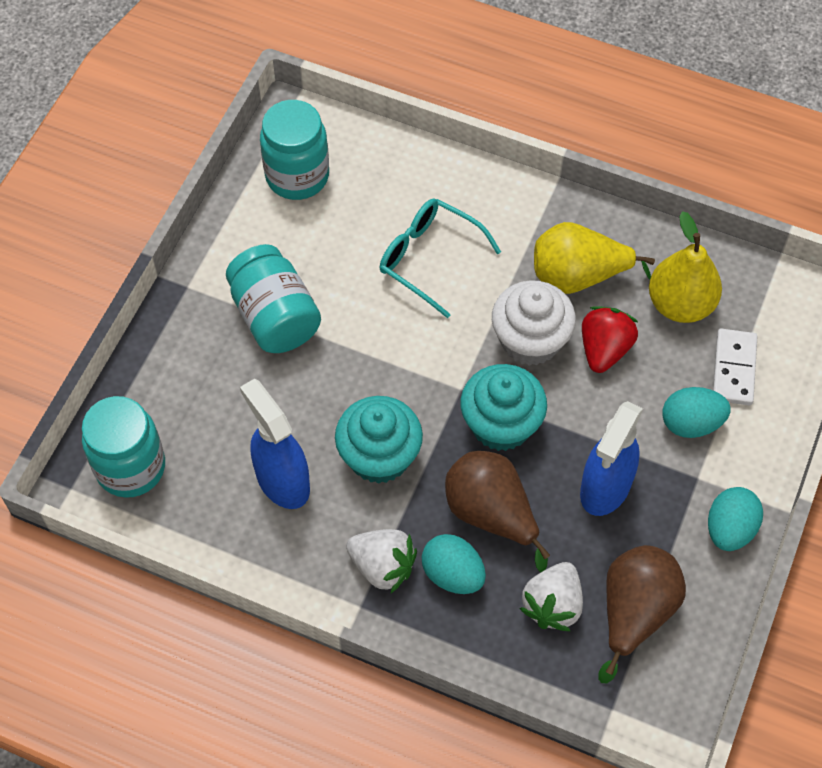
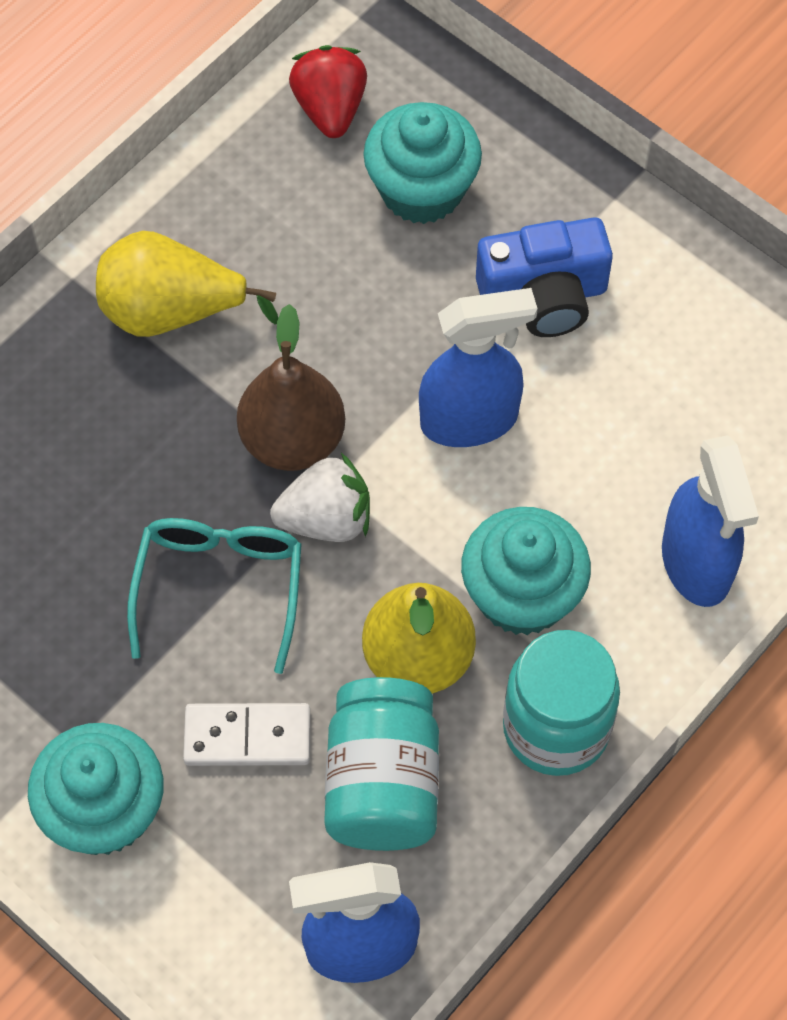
blue camera: 0 -> 1
blue spray bottle: 2 -> 3
brown pear: 2 -> 1
turquoise cupcake: 2 -> 3
turquoise egg: 3 -> 0
turquoise jar: 3 -> 2
white cupcake: 1 -> 0
white strawberry: 2 -> 1

